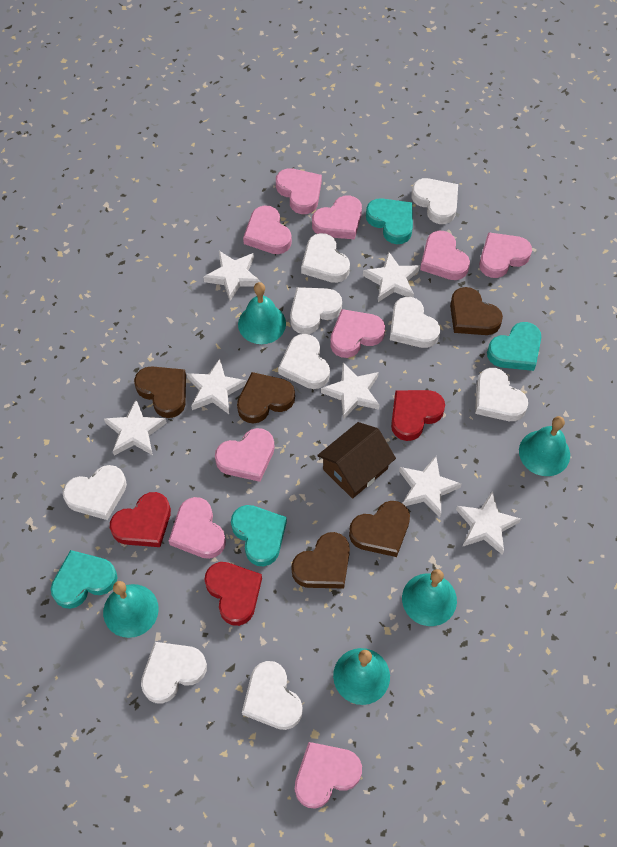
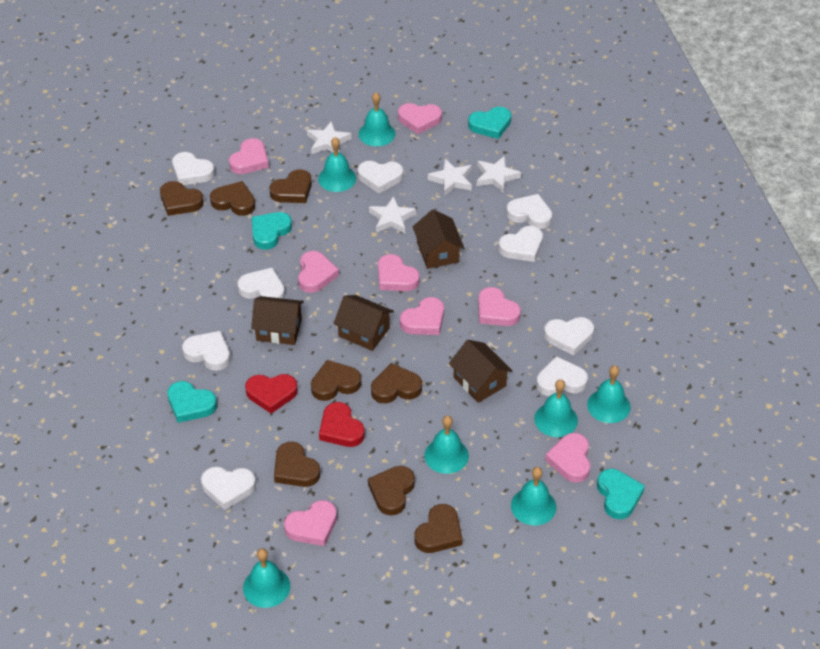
brown heart: 5 -> 8
brown house: 1 -> 4
pink heart: 9 -> 8
red heart: 3 -> 2
turquoise bell: 5 -> 7
white star: 7 -> 4

